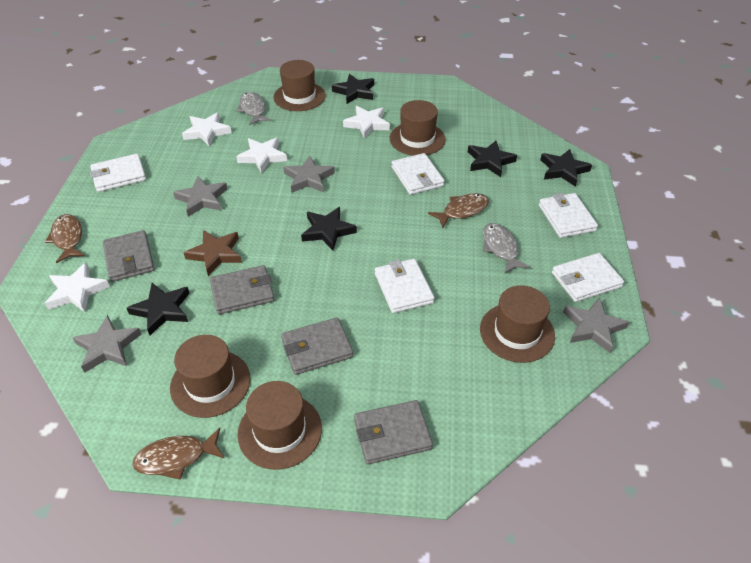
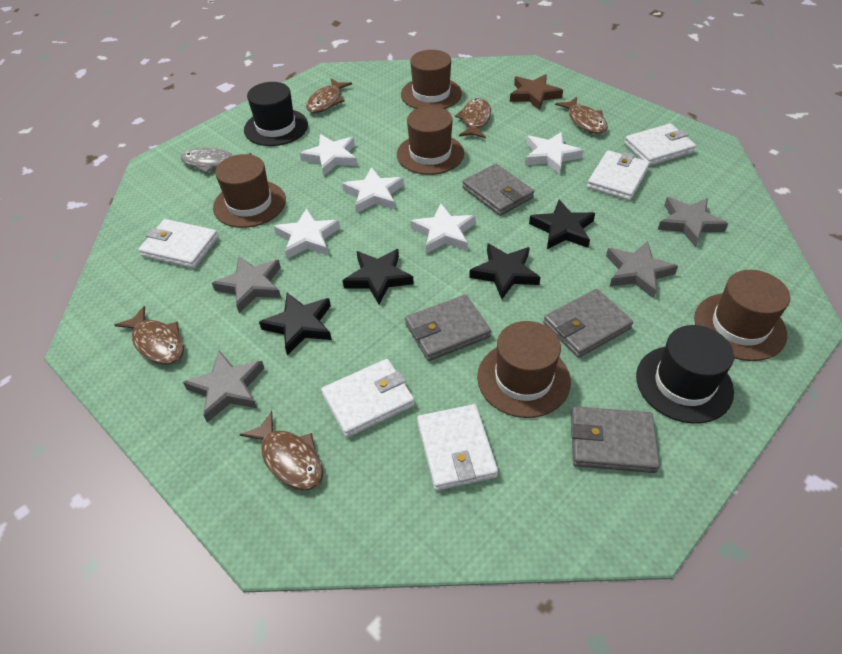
black hat: 0 -> 2
black star: 5 -> 4
brown fish: 3 -> 5
grey fish: 2 -> 1
white star: 4 -> 5

